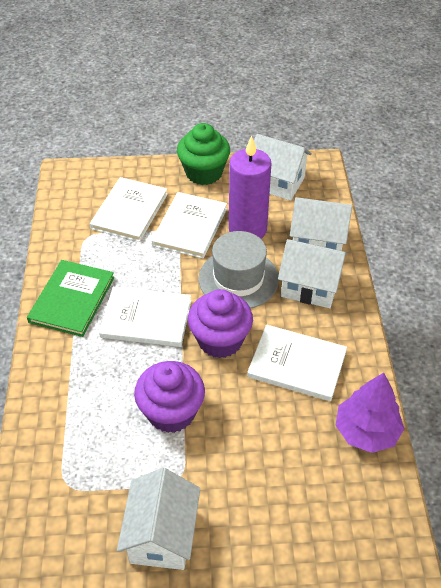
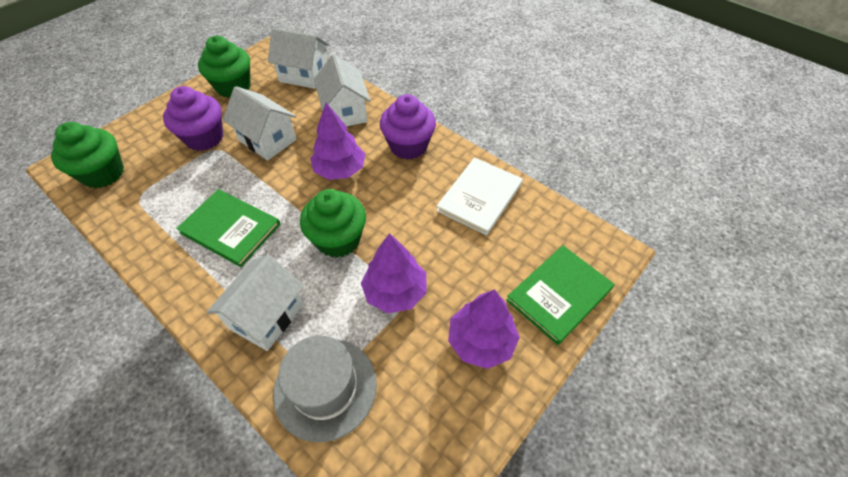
green book: 1 -> 2
green cupcake: 1 -> 3
purple candle: 1 -> 0
purple tree: 1 -> 3
white book: 4 -> 1

